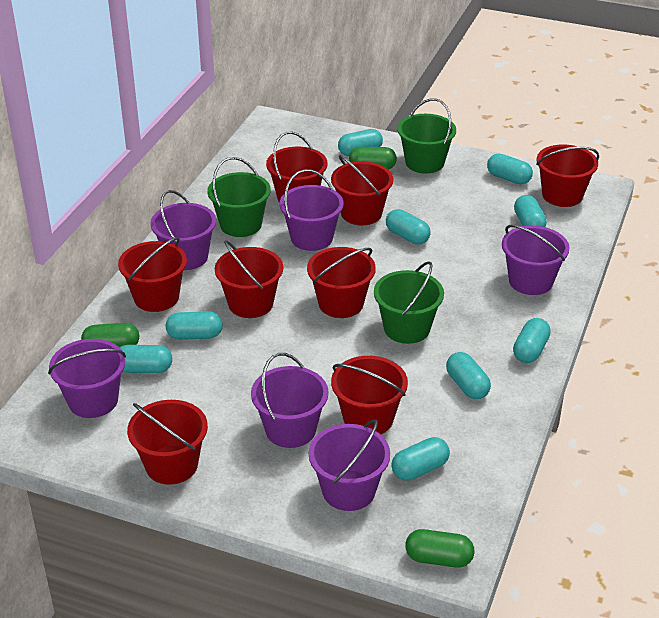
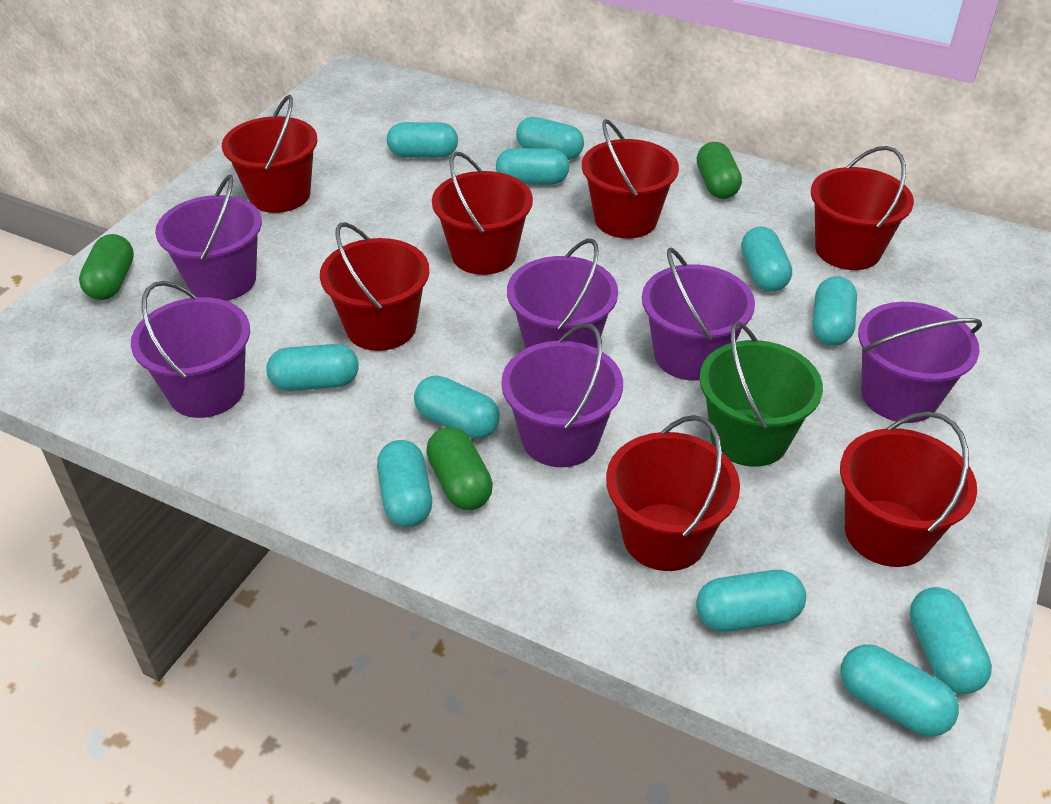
green bucket: 3 -> 1
red bucket: 8 -> 7
turquoise capsule: 9 -> 11

